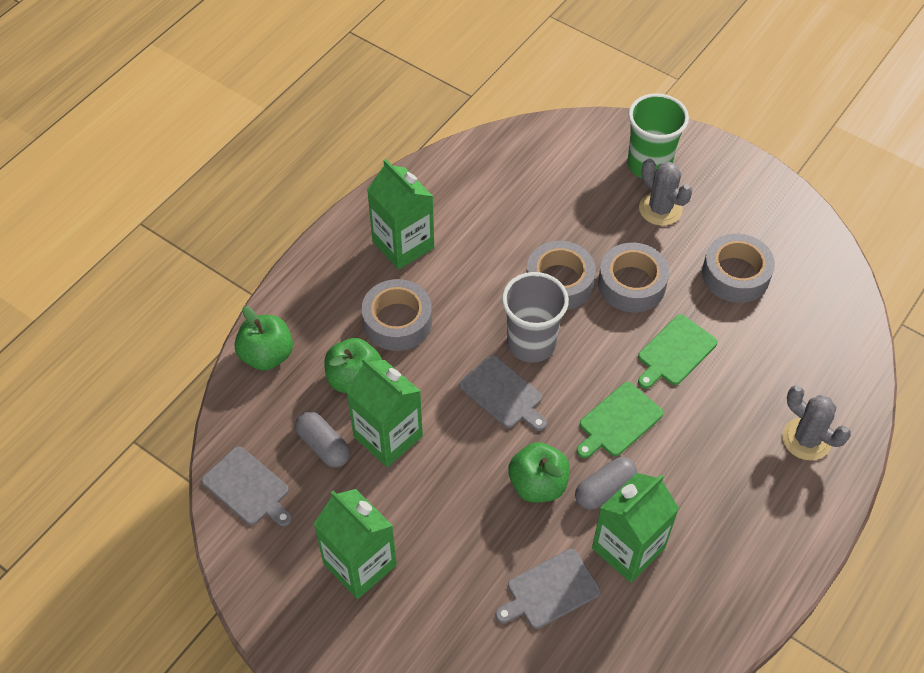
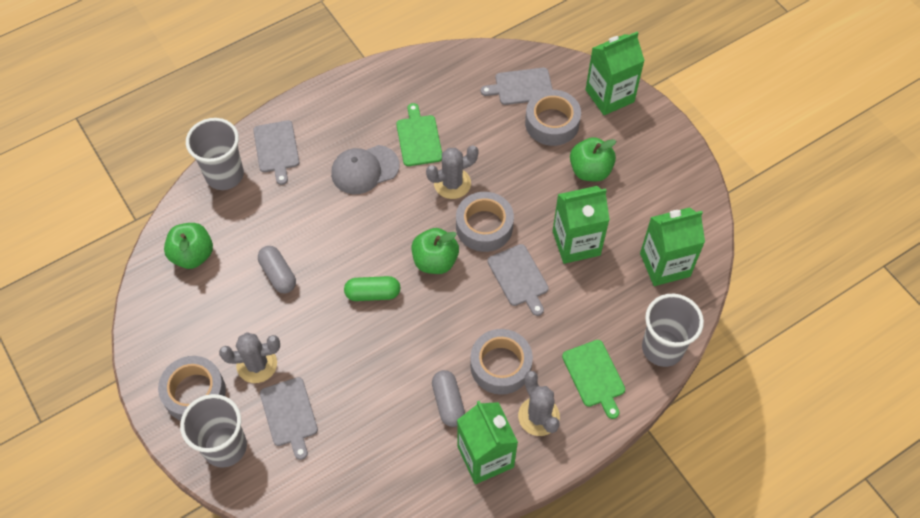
green capsule: 0 -> 1
green cup: 1 -> 0
grey cactus: 2 -> 3
grey cap: 0 -> 1
grey cup: 1 -> 3
grey cutting board: 3 -> 4

